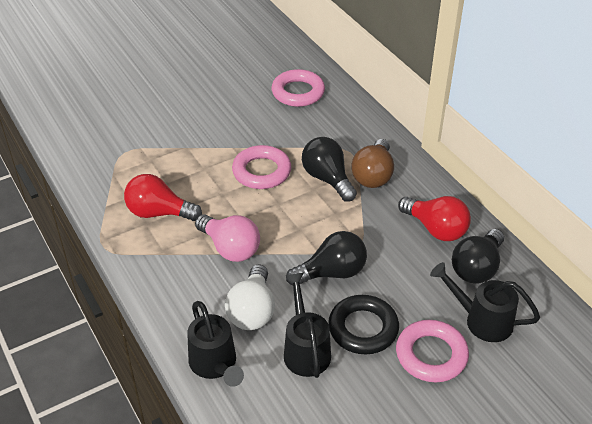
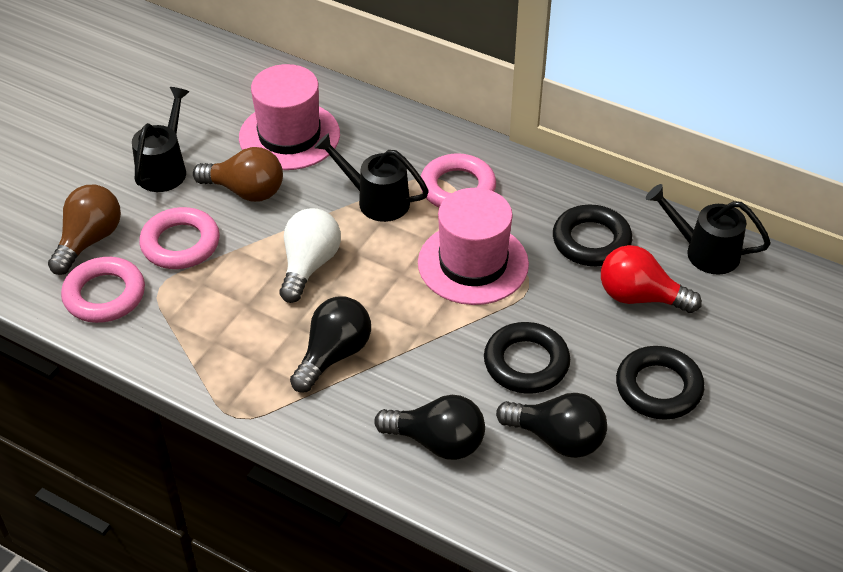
black ring: 1 -> 3
brown light bulb: 1 -> 2
pink hat: 0 -> 2
pink light bulb: 1 -> 0
red light bulb: 2 -> 1

